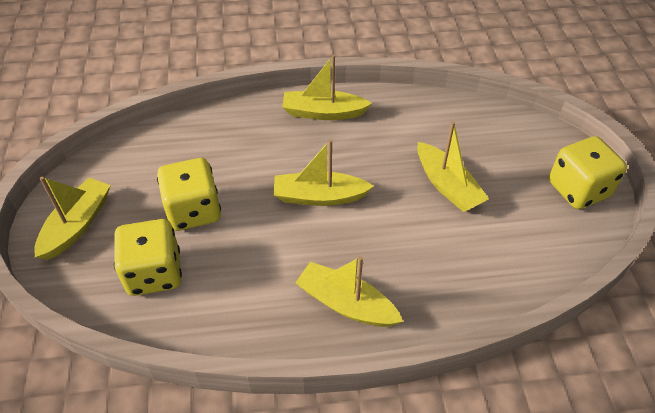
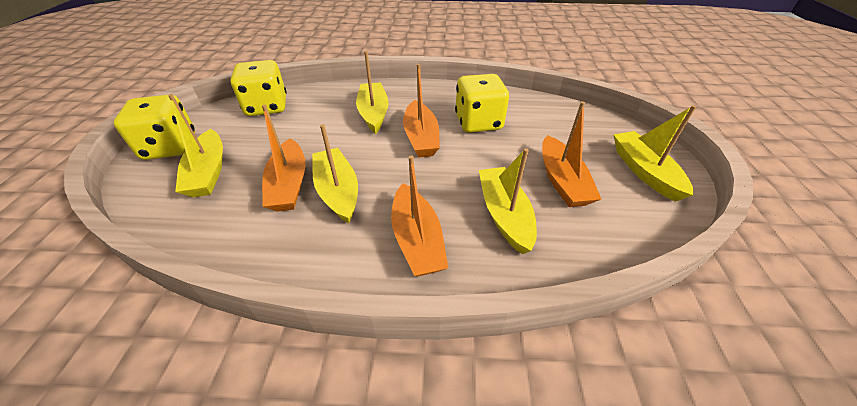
orange boat: 0 -> 4

